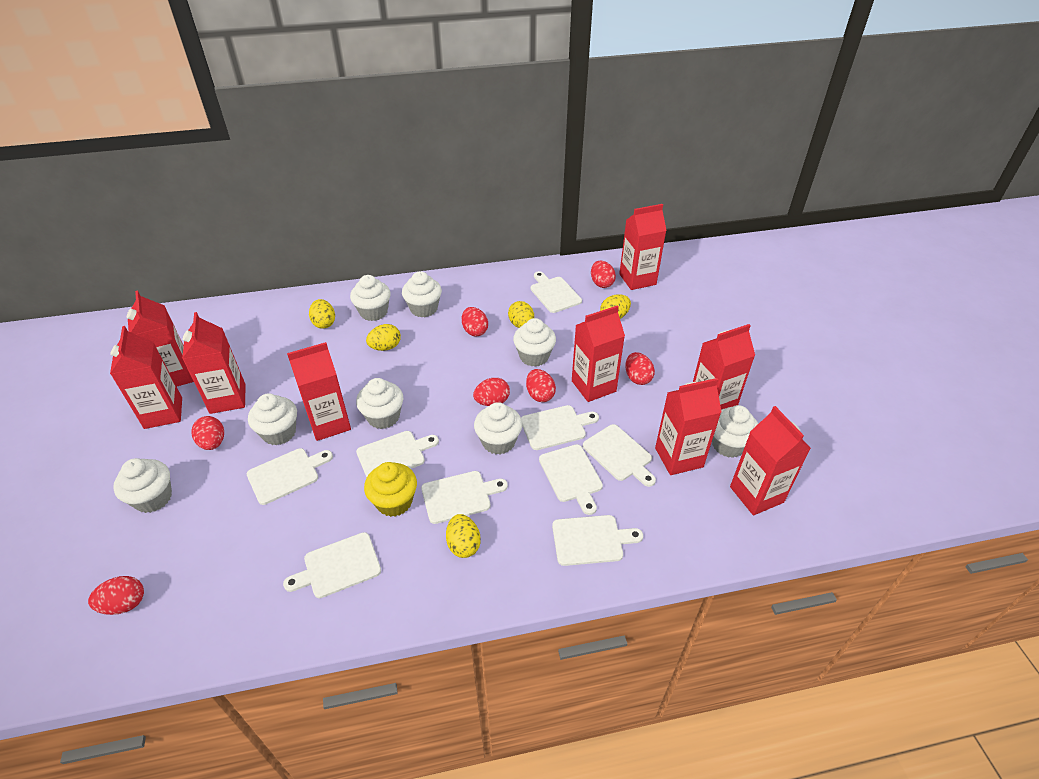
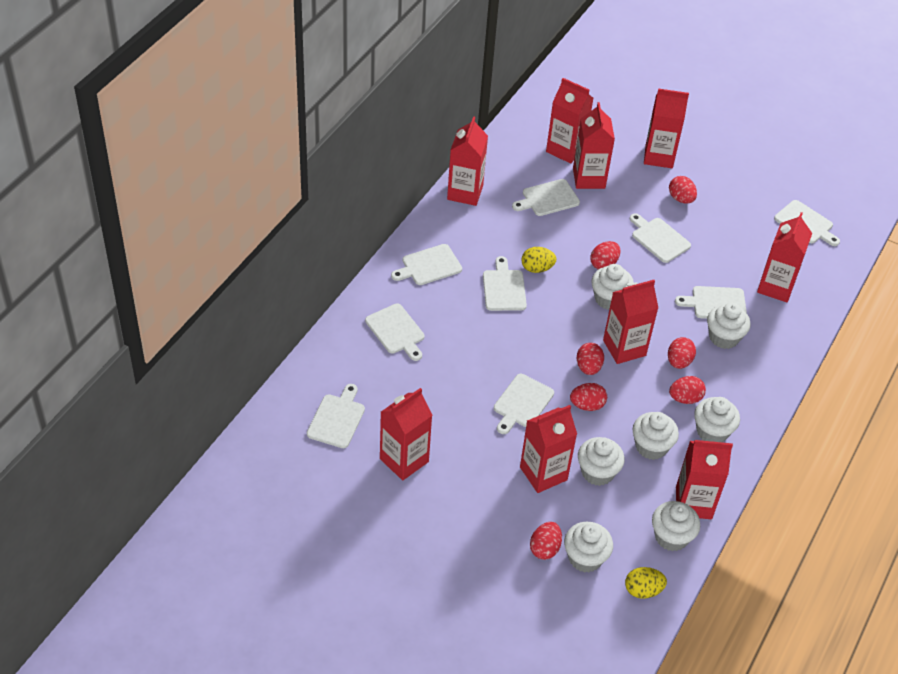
white cupcake: 8 -> 7
yellow cupcake: 1 -> 0
yellow egg: 5 -> 2

